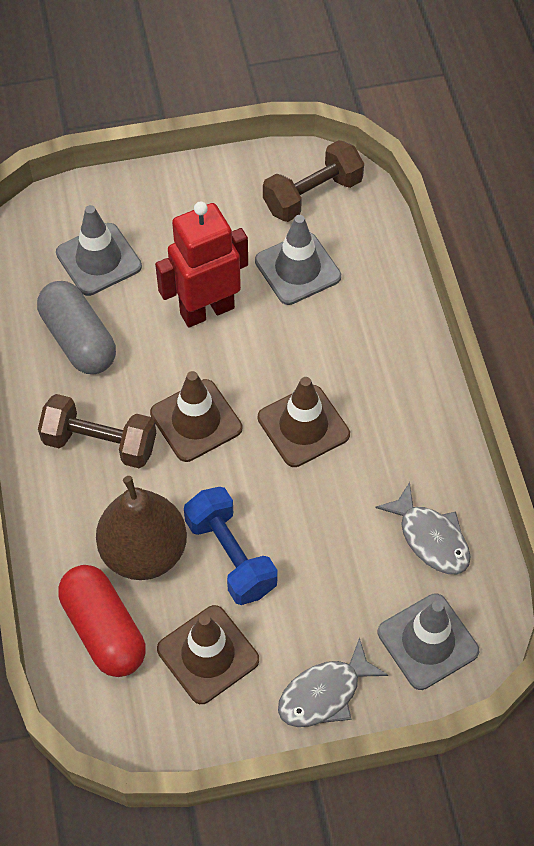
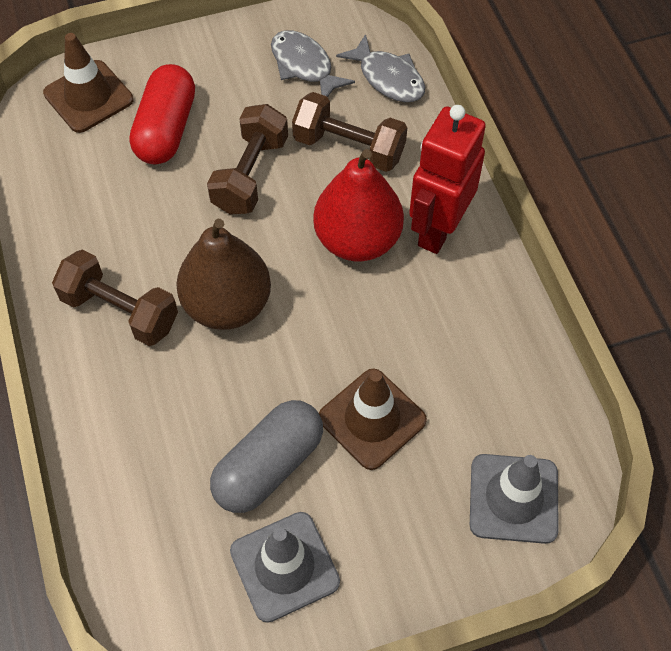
blue dumbbell: 1 -> 0
brown dumbbell: 2 -> 3
brown traffic cone: 3 -> 2
grey traffic cone: 3 -> 2
red pear: 0 -> 1

